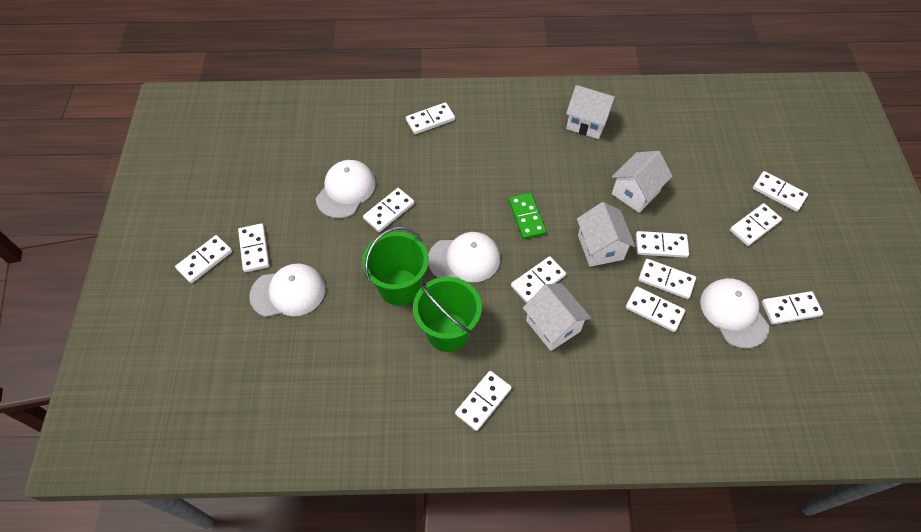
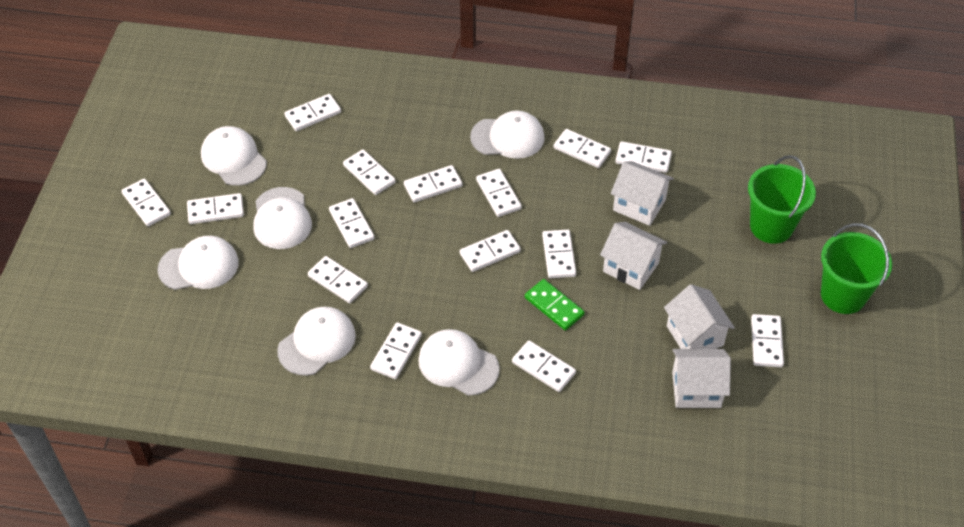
white cap: 4 -> 6
white domino: 12 -> 15

